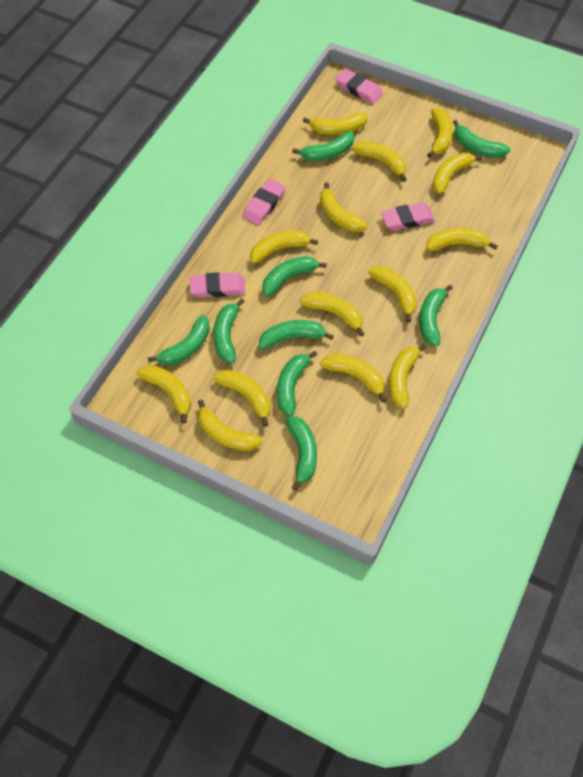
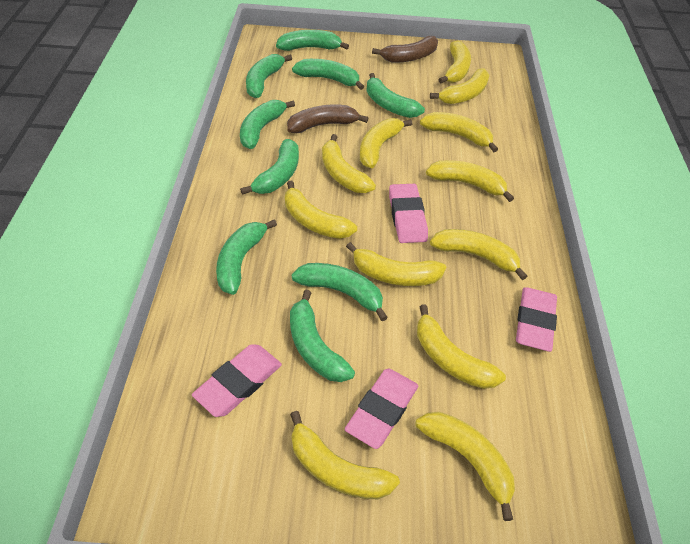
brown banana: 0 -> 2
yellow banana: 14 -> 12

